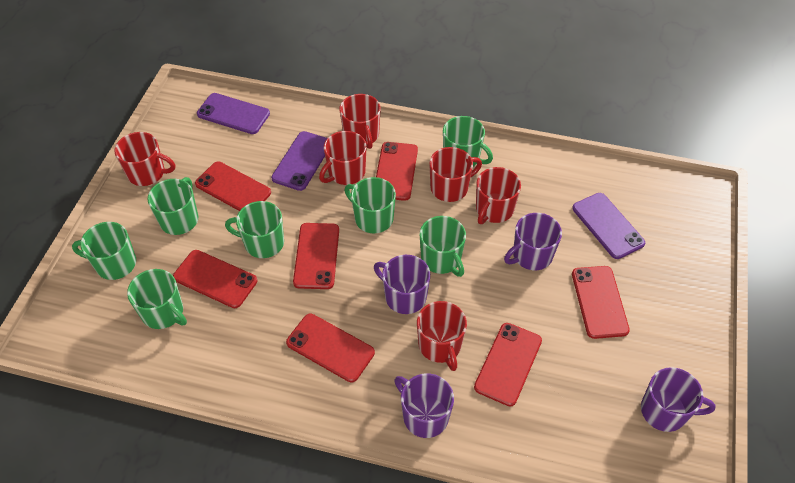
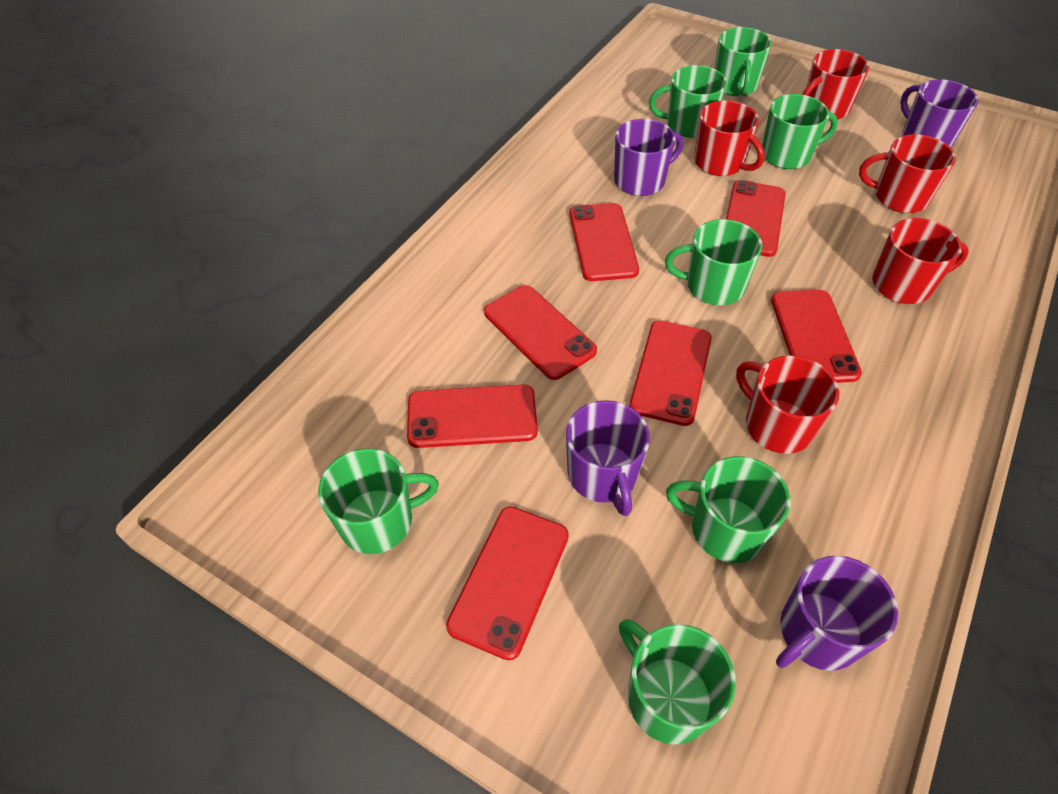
purple phone: 3 -> 0
red mug: 6 -> 5

